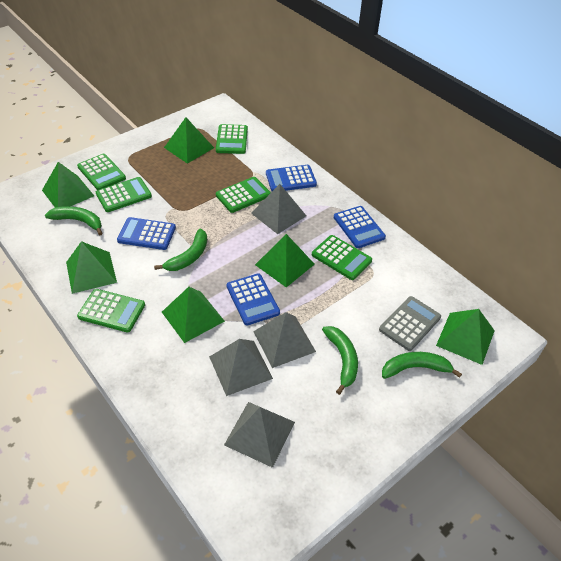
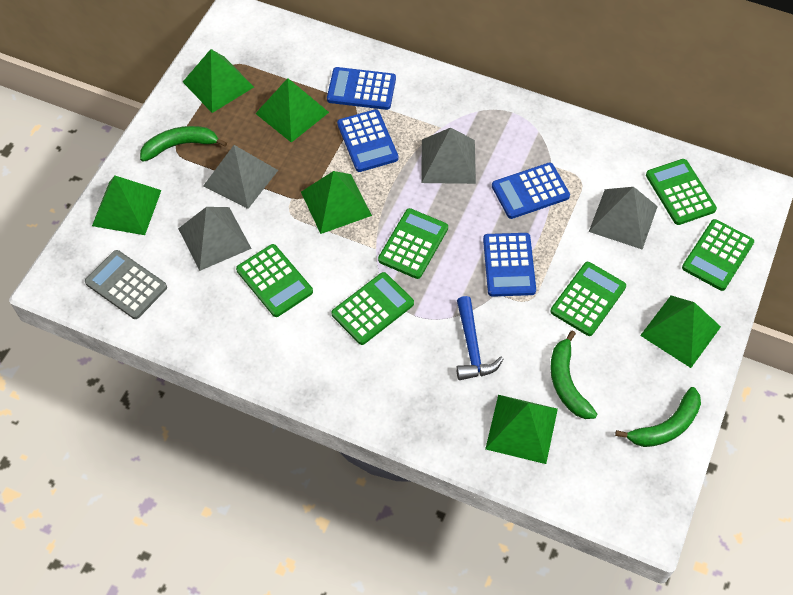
blue hammer: 0 -> 1
green banana: 4 -> 3

